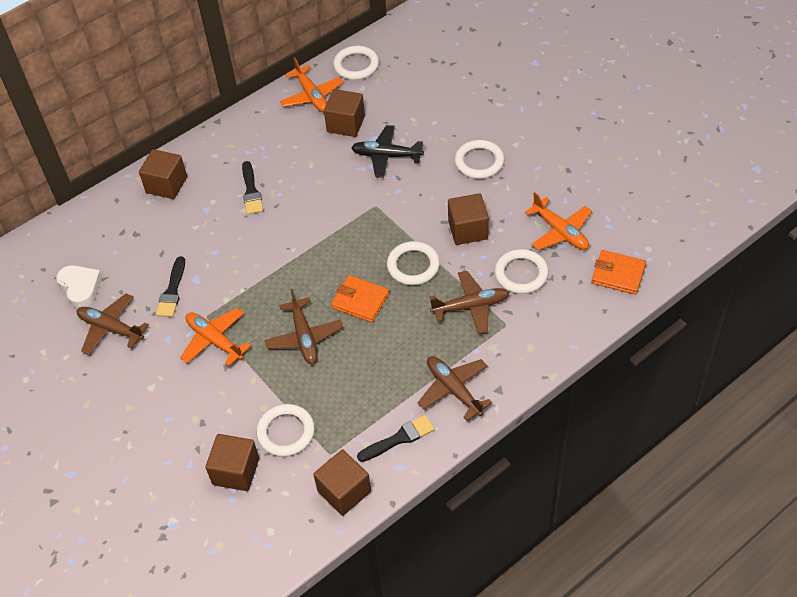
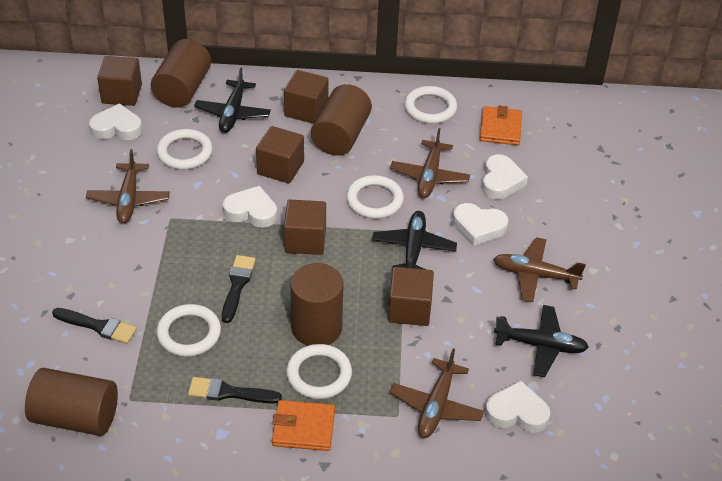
black plane: 1 -> 3
brown cylinder: 0 -> 4
orange plane: 3 -> 0
white heart: 1 -> 5

